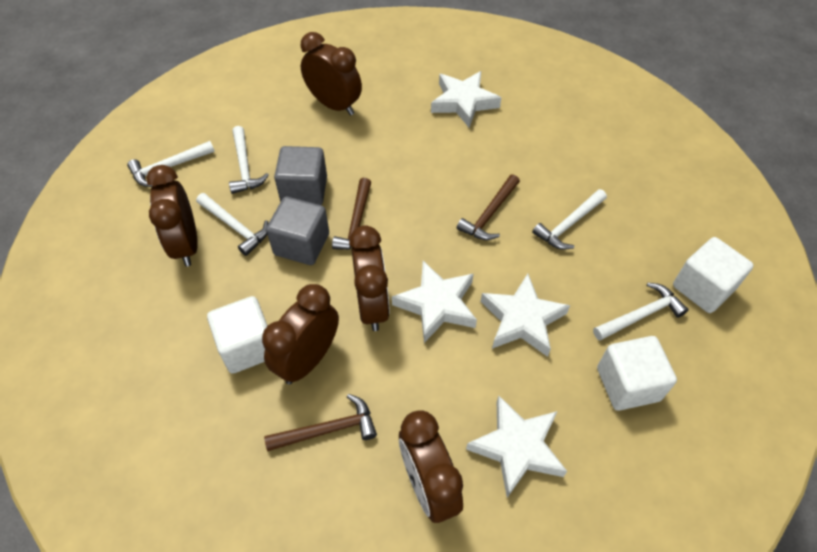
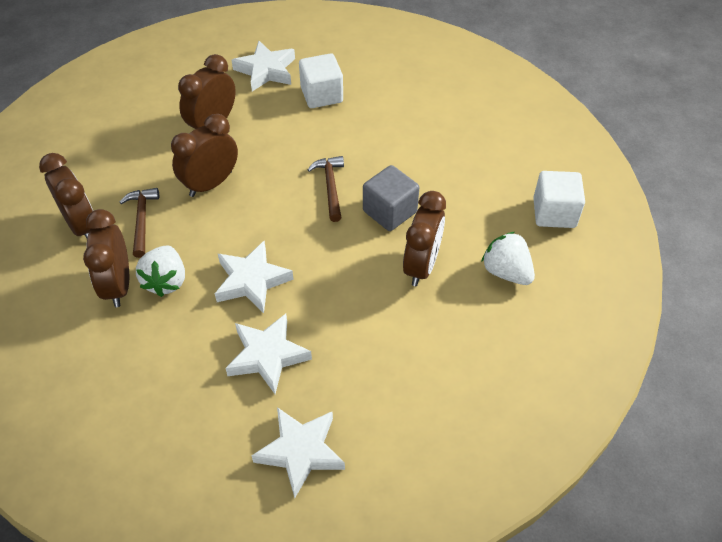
brown hammer: 3 -> 2
grey cube: 2 -> 1
white cube: 3 -> 2
white hammer: 5 -> 0
white strawberry: 0 -> 2

